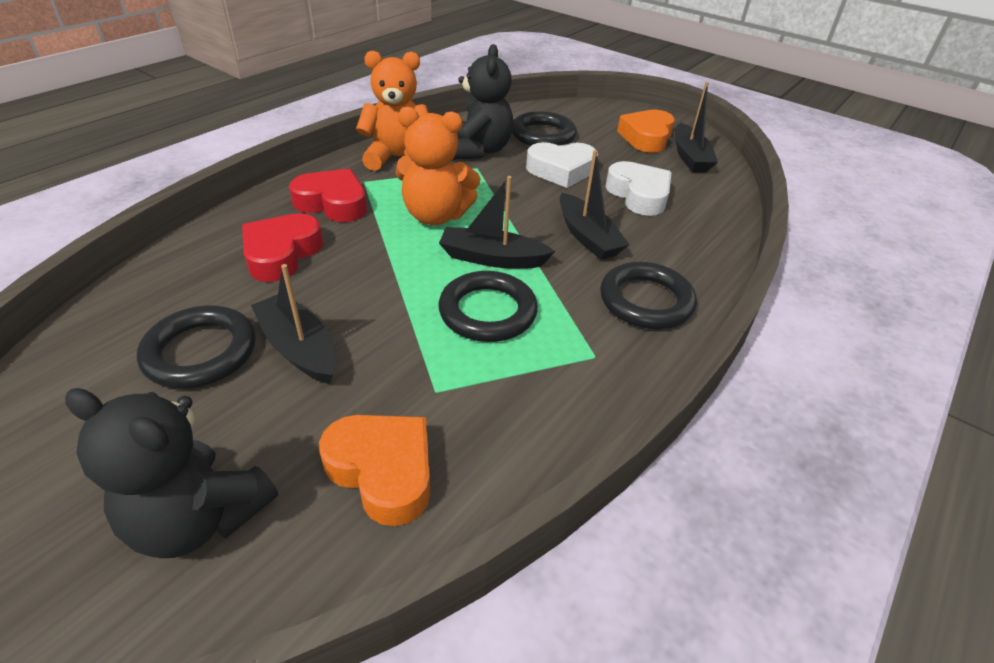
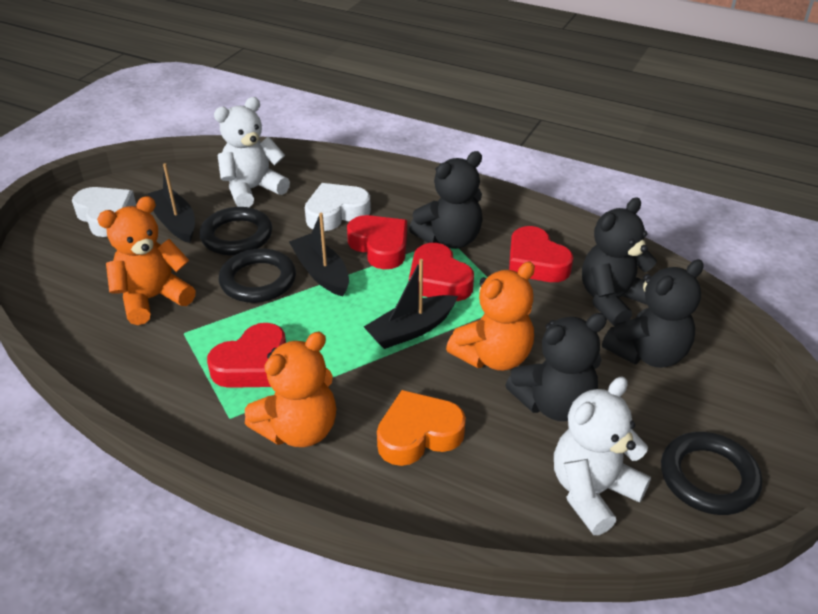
black boat: 4 -> 3
black ring: 4 -> 3
black teddy bear: 2 -> 4
orange heart: 2 -> 1
orange teddy bear: 2 -> 3
red heart: 2 -> 4
white teddy bear: 0 -> 2

